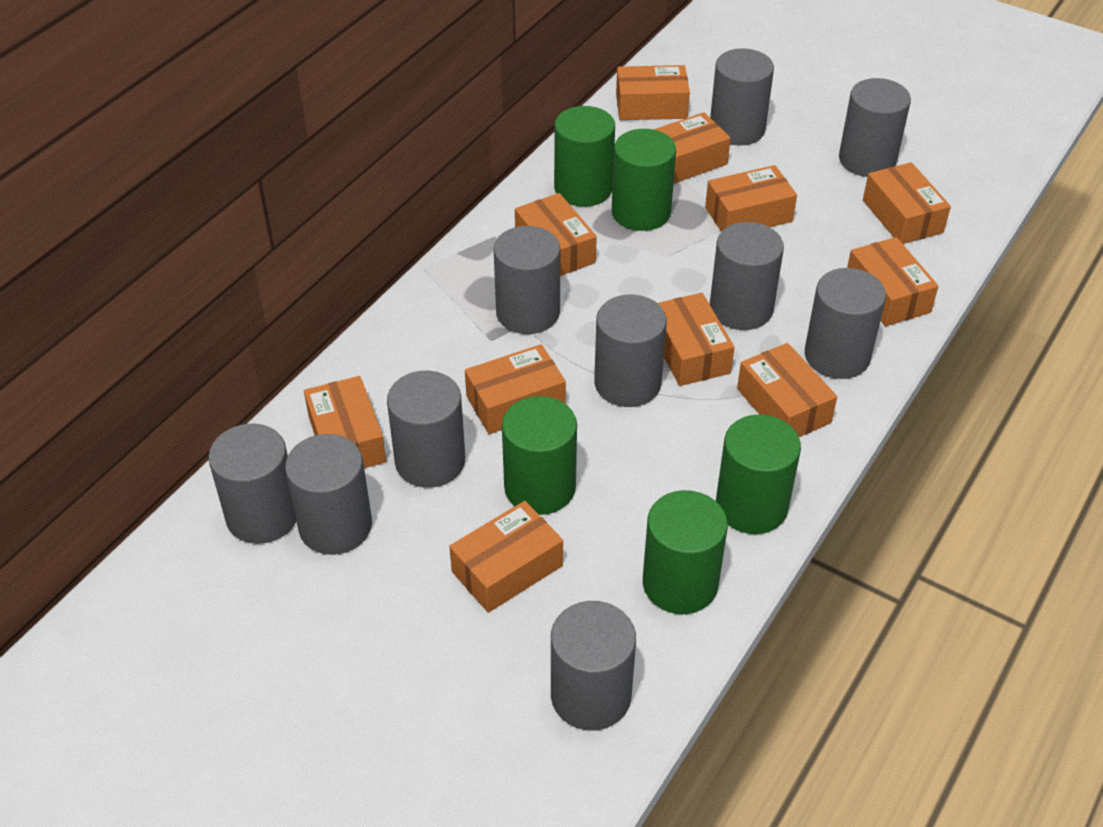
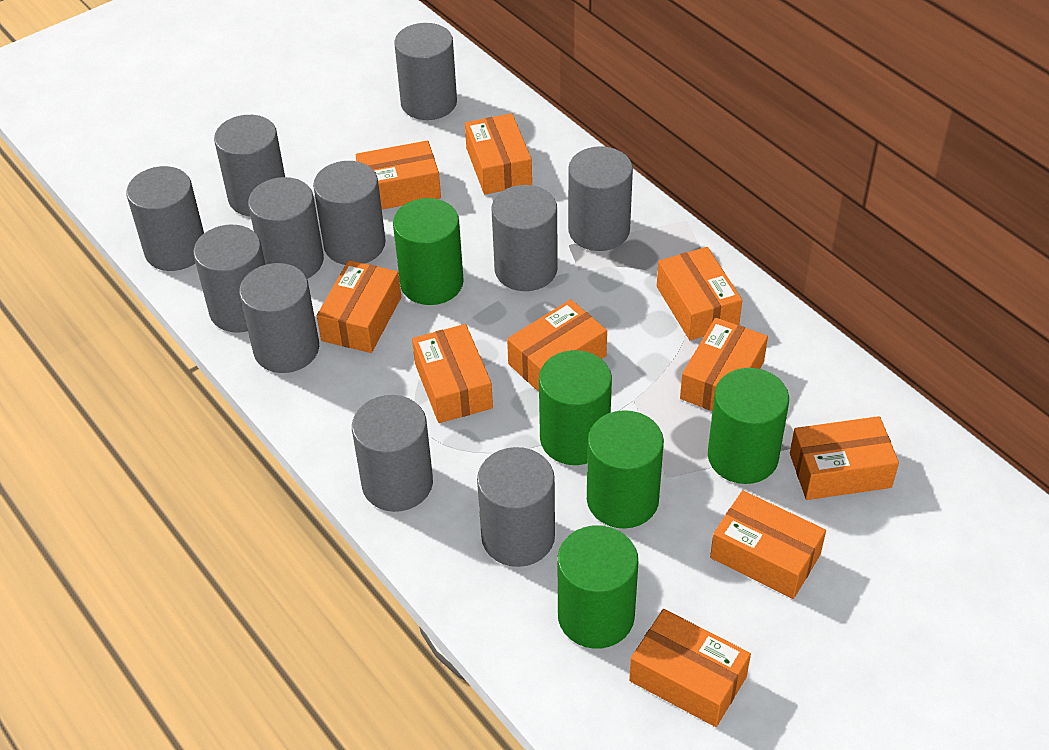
grey cylinder: 10 -> 11
orange box: 11 -> 10

